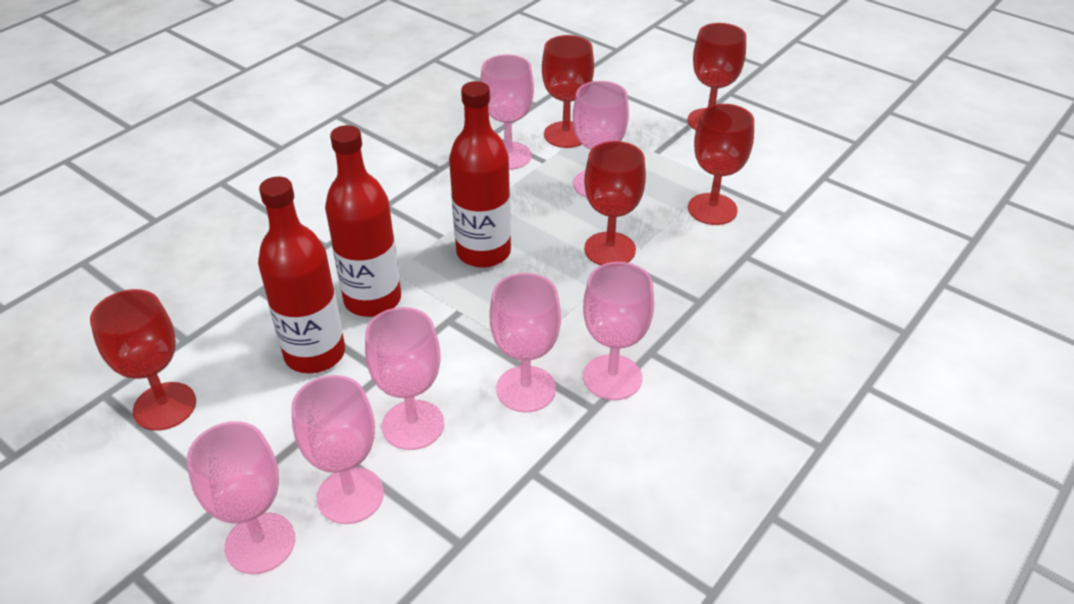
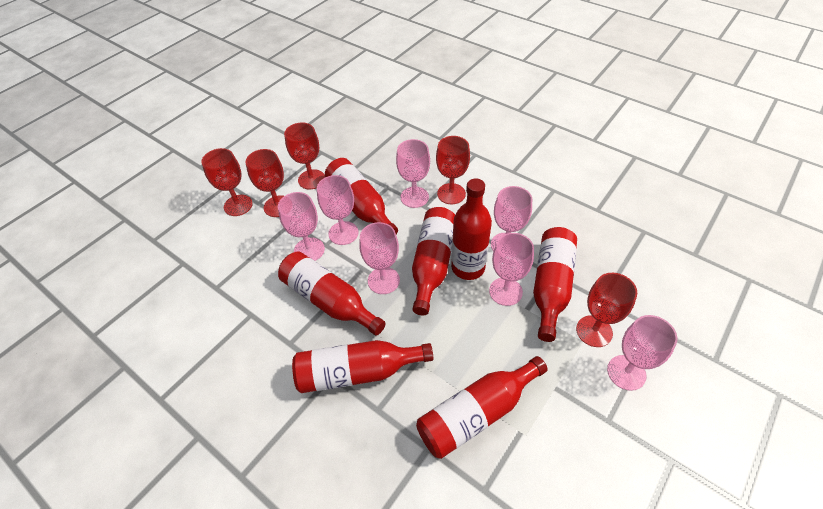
red bottle: 3 -> 7

